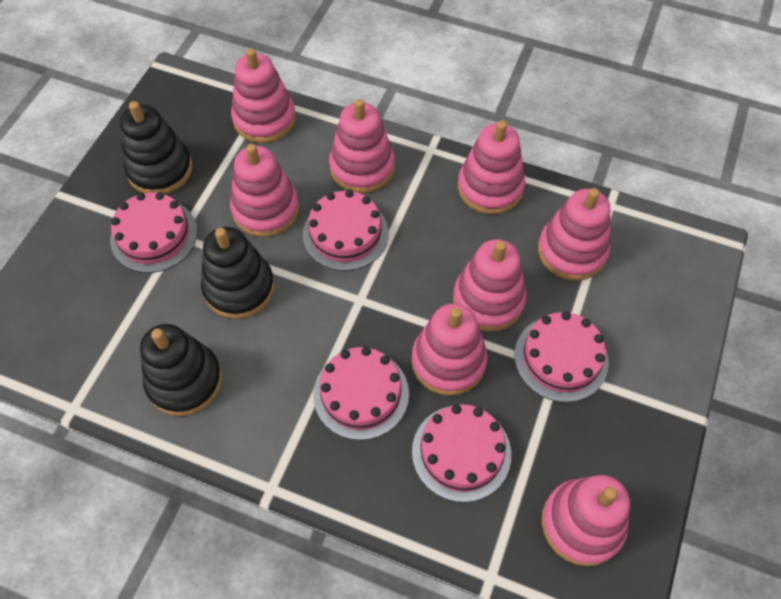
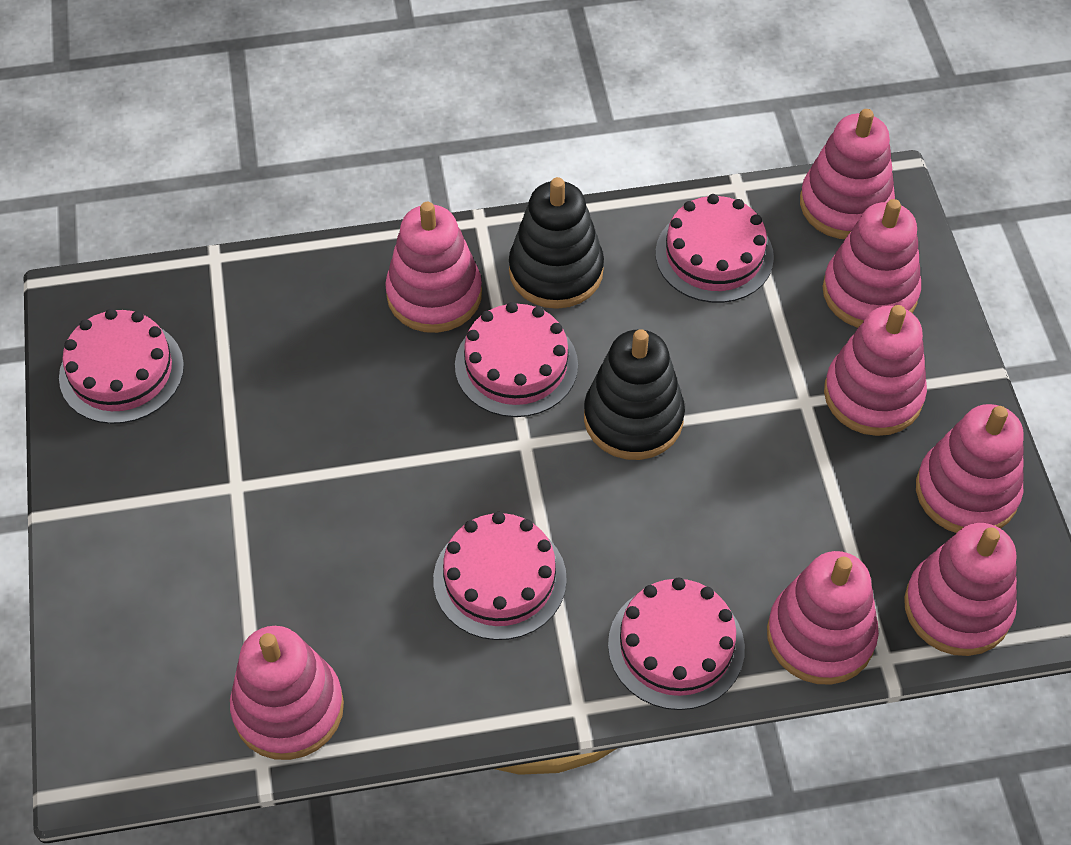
black stacking toy: 3 -> 2

